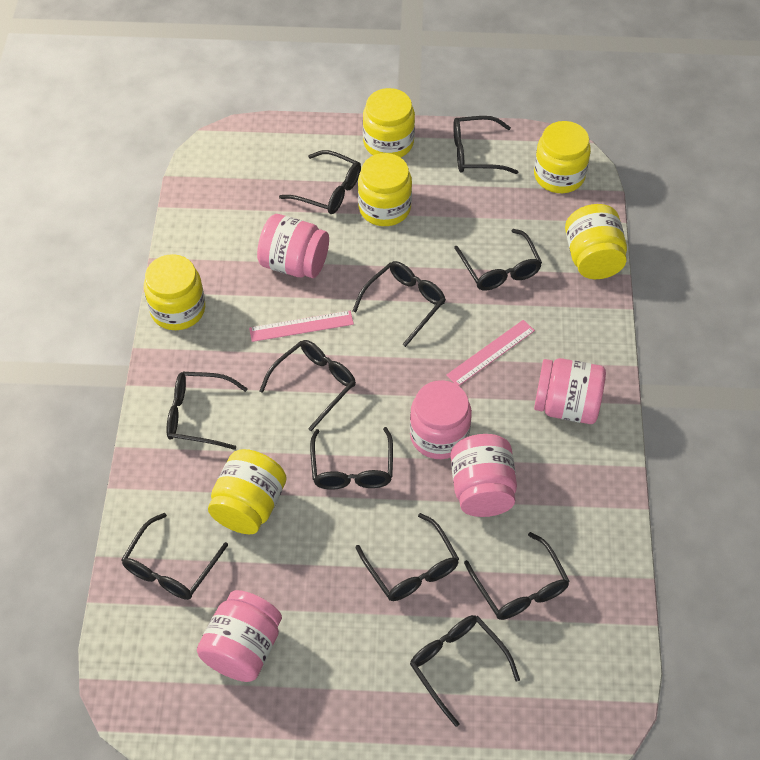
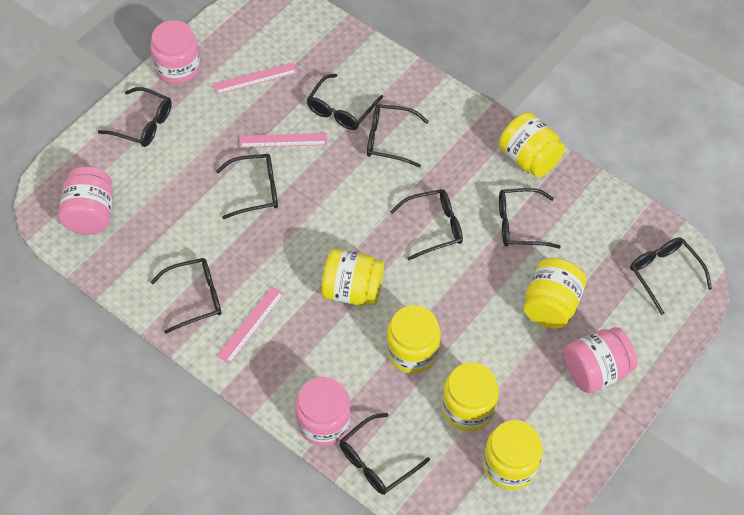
black glasses: 11 -> 9
pink jar: 5 -> 4
pink ruler: 2 -> 3

